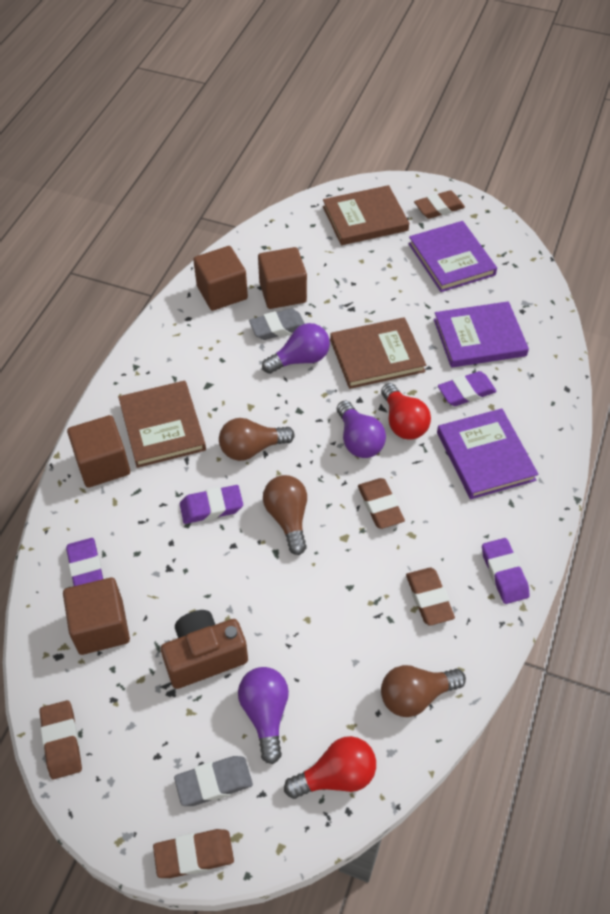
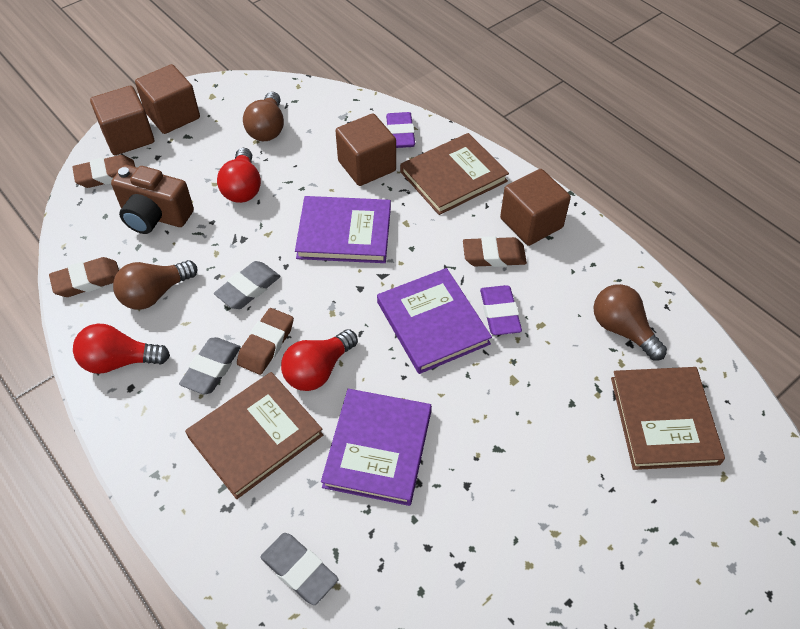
brown eraser: 5 -> 4
grey eraser: 2 -> 3
purple eraser: 4 -> 2
purple light bulb: 3 -> 0
red light bulb: 2 -> 3

